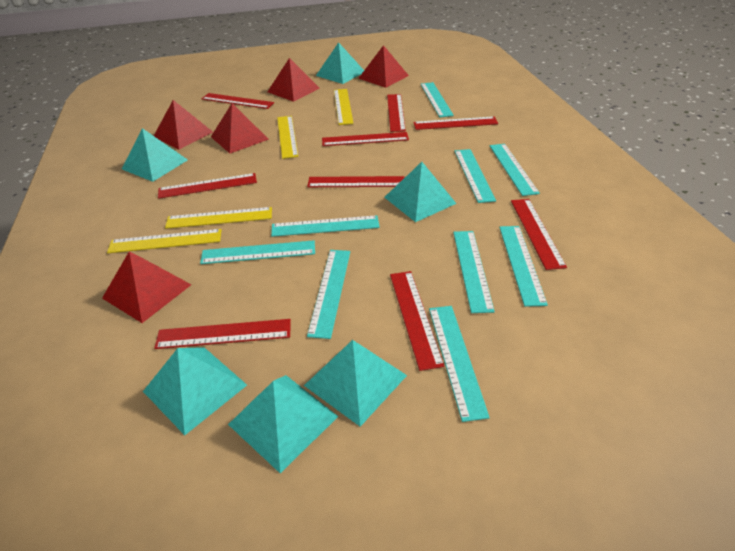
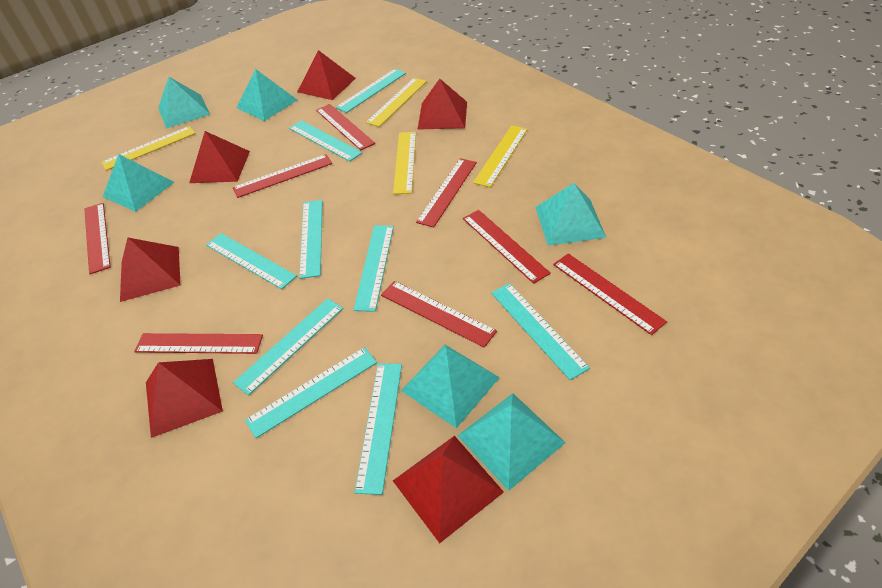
red pyramid: 5 -> 6
red ruler: 9 -> 8

